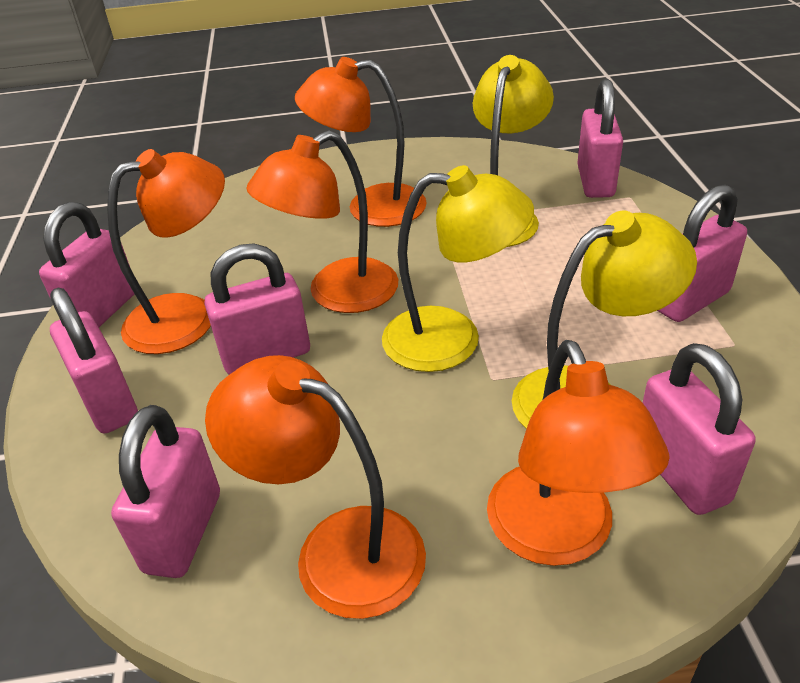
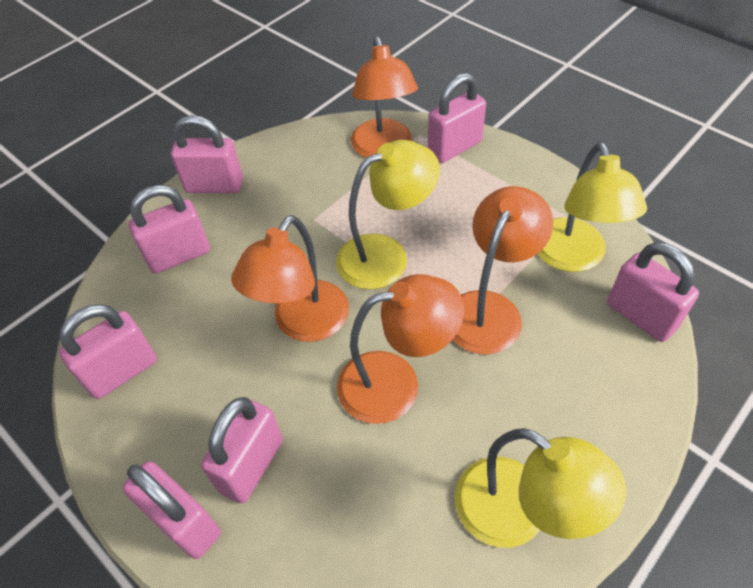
orange lamp: 5 -> 4

